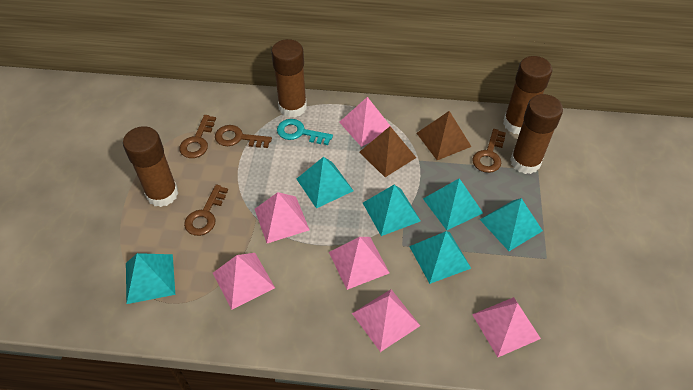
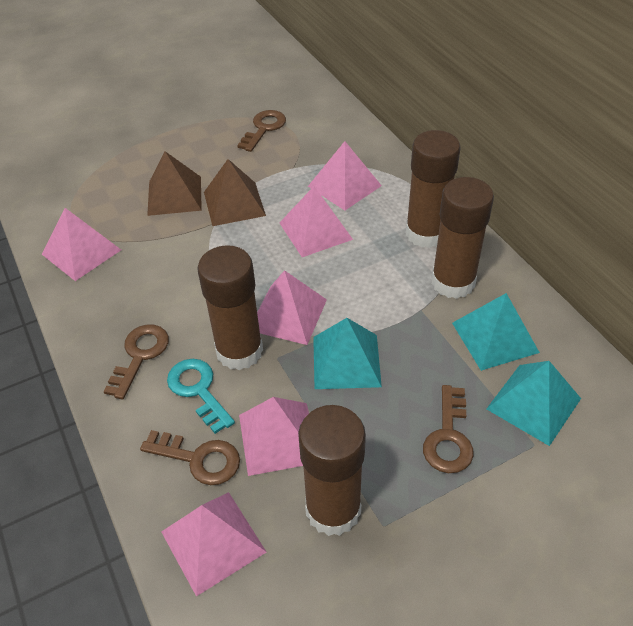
turquoise pyramid: 6 -> 3

